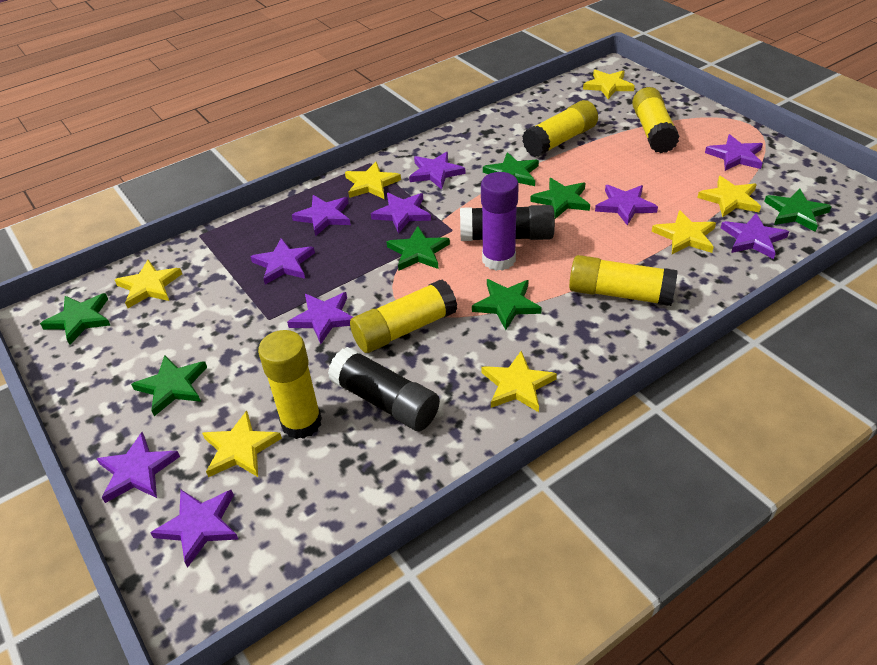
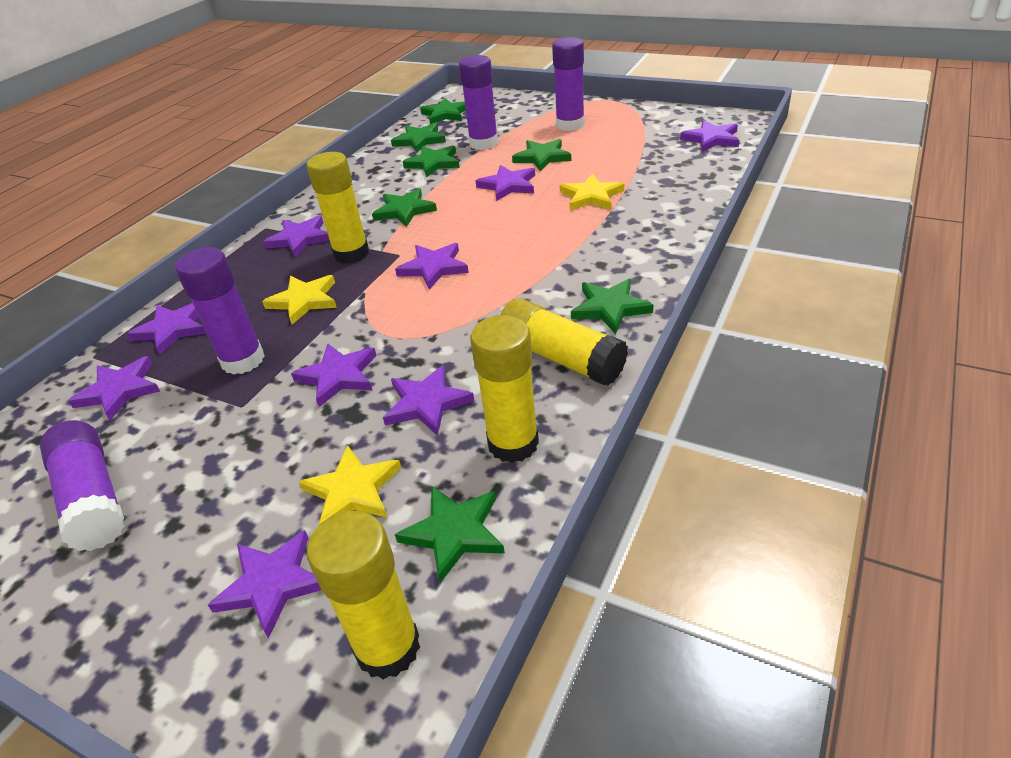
black glue stick: 2 -> 0
purple glue stick: 1 -> 4
purple star: 10 -> 9
yellow glue stick: 5 -> 4
yellow star: 7 -> 3

